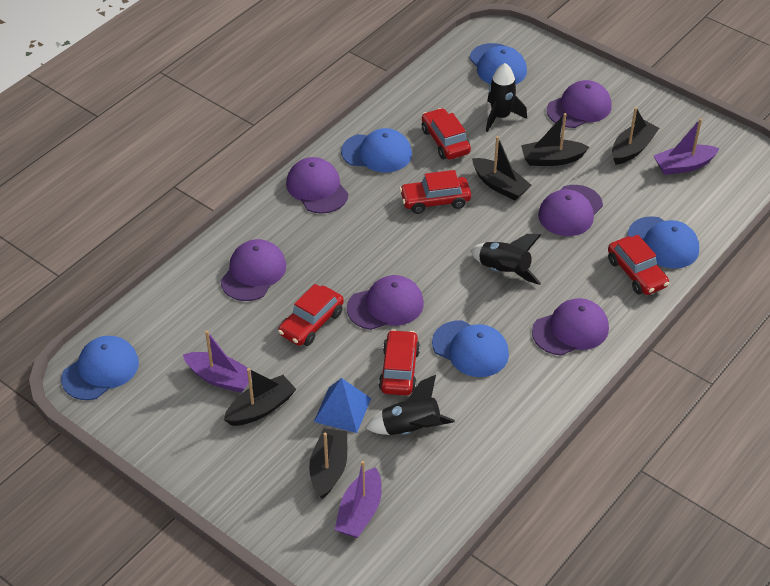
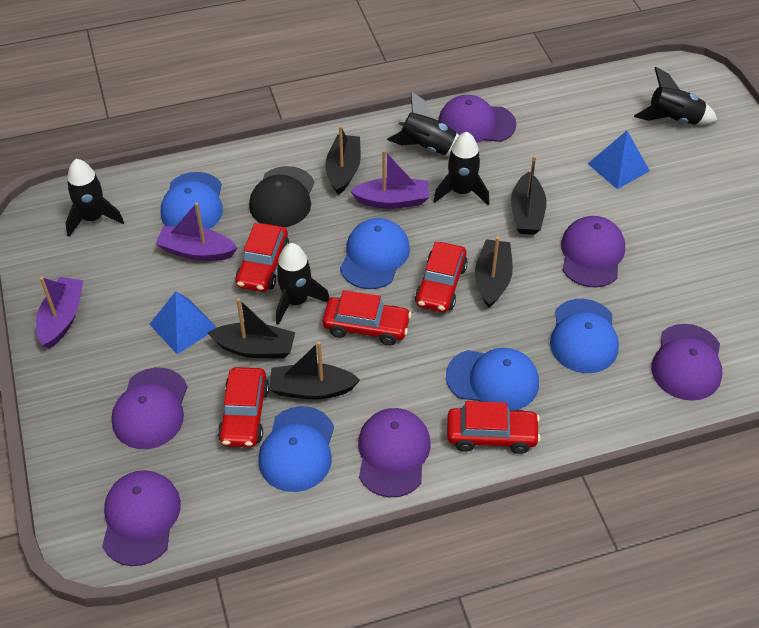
black cap: 0 -> 1
black rocket: 3 -> 5
blue pyramid: 1 -> 2

